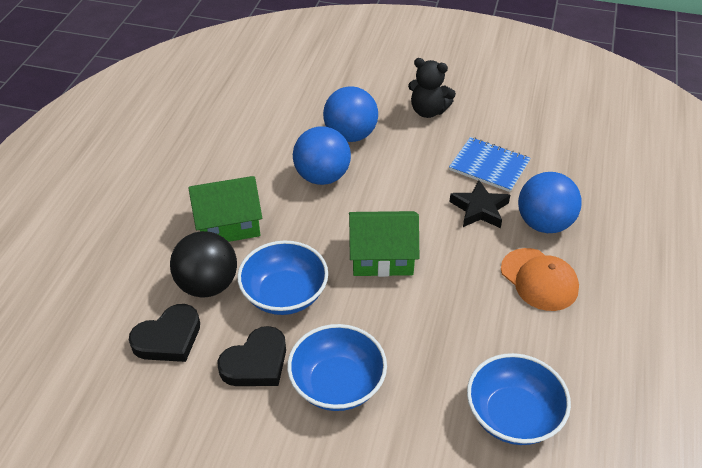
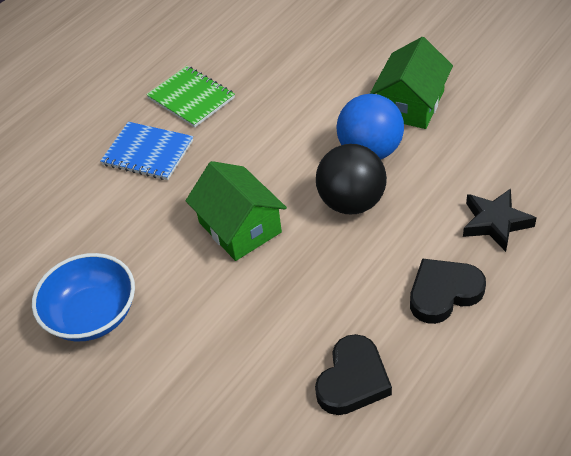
black teddy bear: 1 -> 0
blue ball: 3 -> 1
blue bowl: 3 -> 1
green notebook: 0 -> 1
orange cap: 1 -> 0

